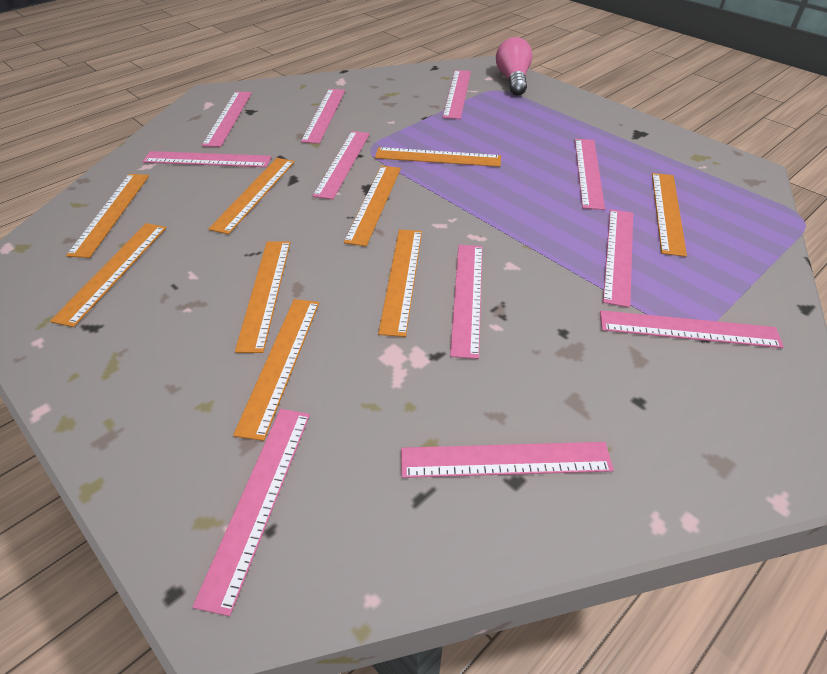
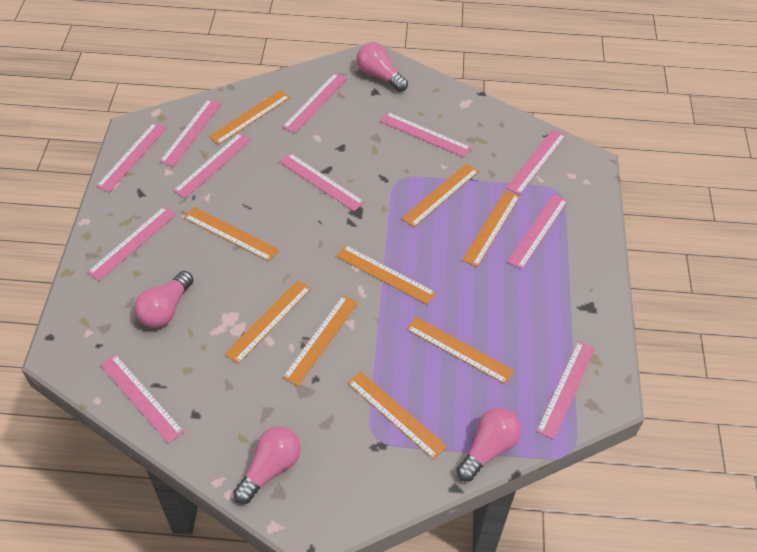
pink light bulb: 1 -> 4

